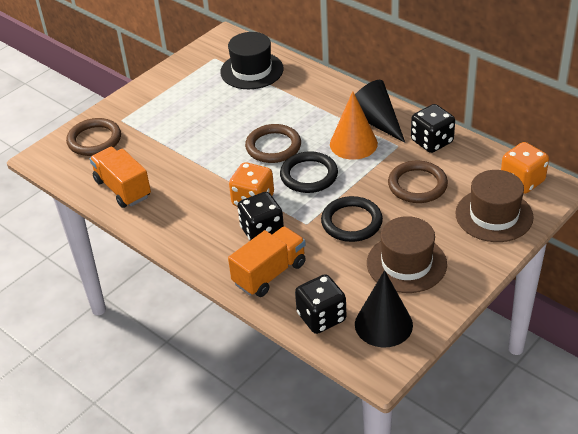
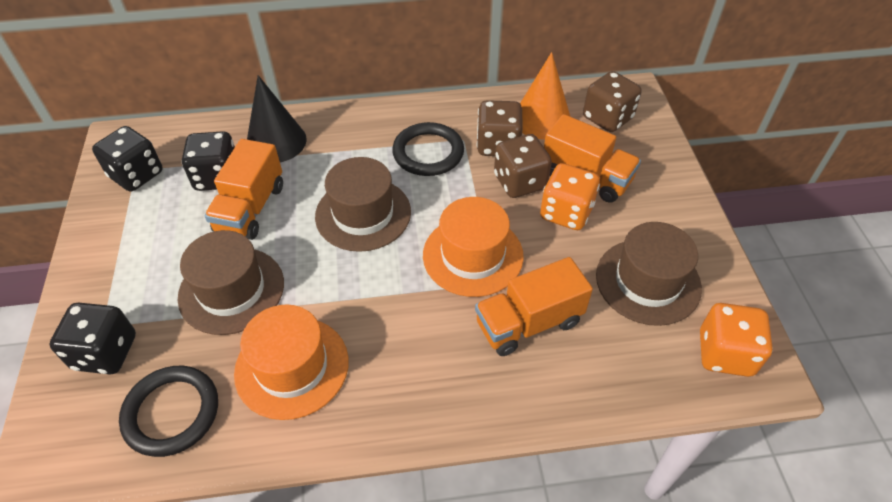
black cone: 2 -> 1
black hat: 1 -> 0
brown dice: 0 -> 3
brown hat: 2 -> 3
brown ring: 3 -> 0
orange hat: 0 -> 2
orange truck: 2 -> 3

